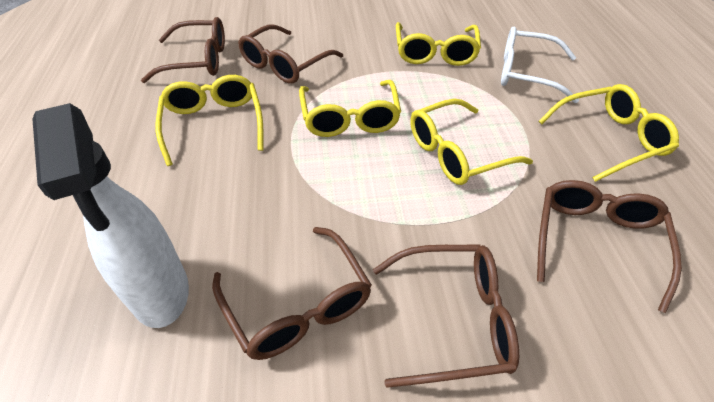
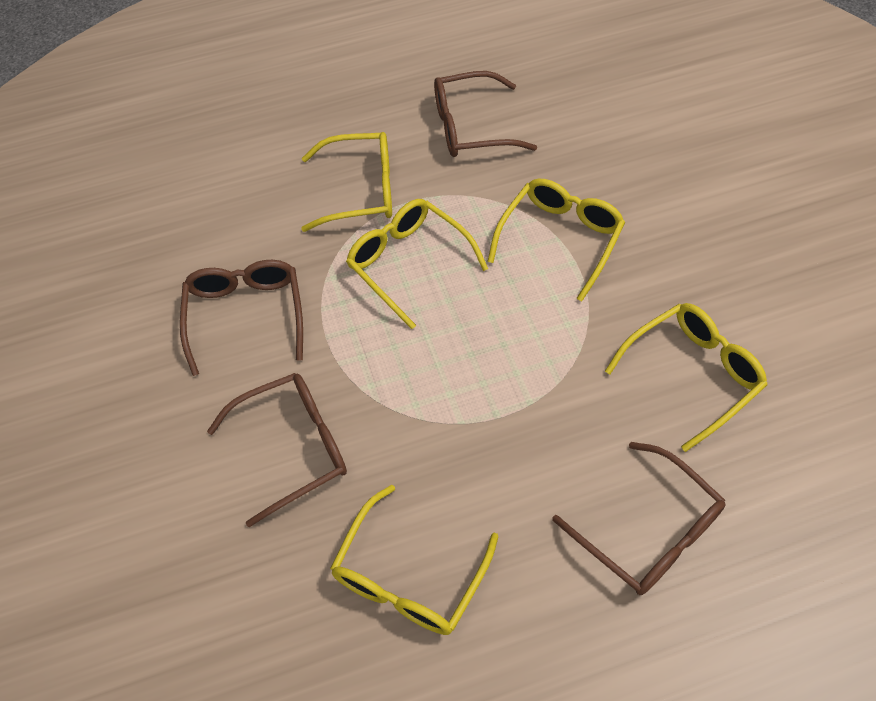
brown glasses: 5 -> 4
white glasses: 1 -> 0
white spray bottle: 1 -> 0

